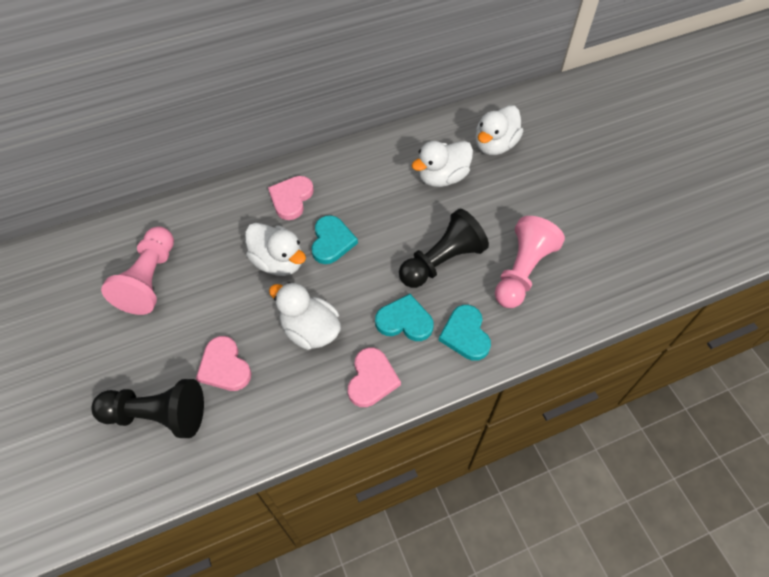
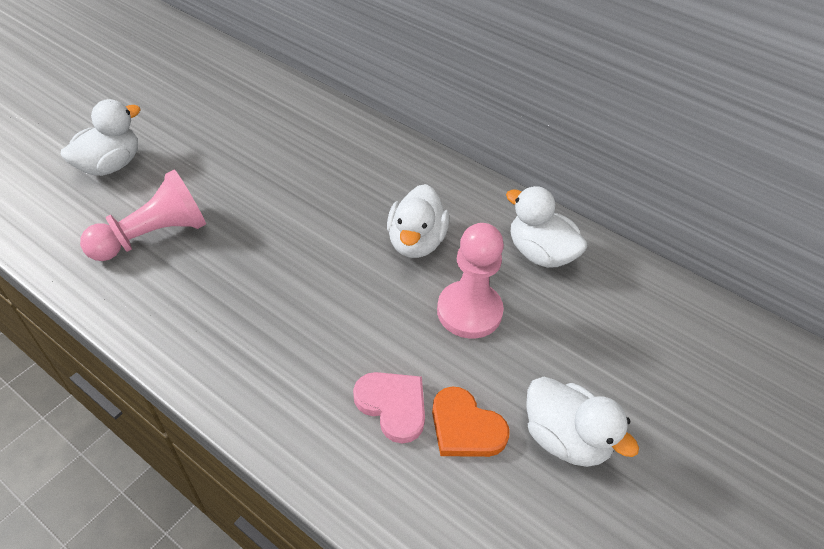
black pawn: 2 -> 0
orange heart: 0 -> 1
pink heart: 3 -> 1
turquoise heart: 3 -> 0

